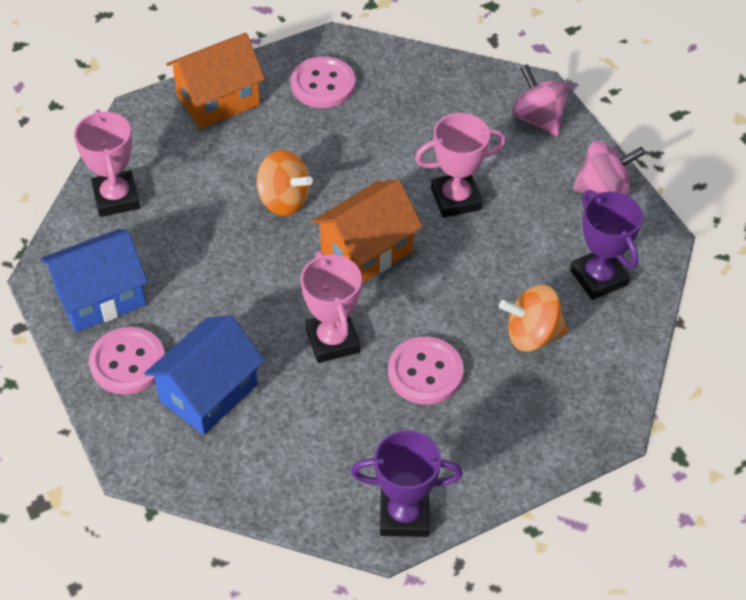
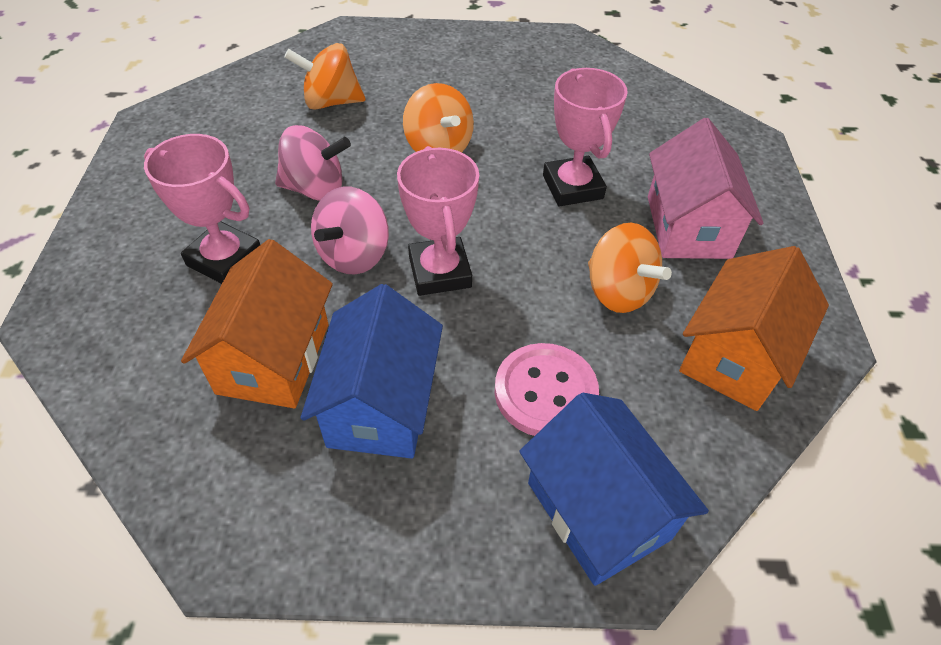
orange spinning top: 2 -> 3
pink button: 3 -> 1
pink house: 0 -> 1
purple trophy: 2 -> 0

